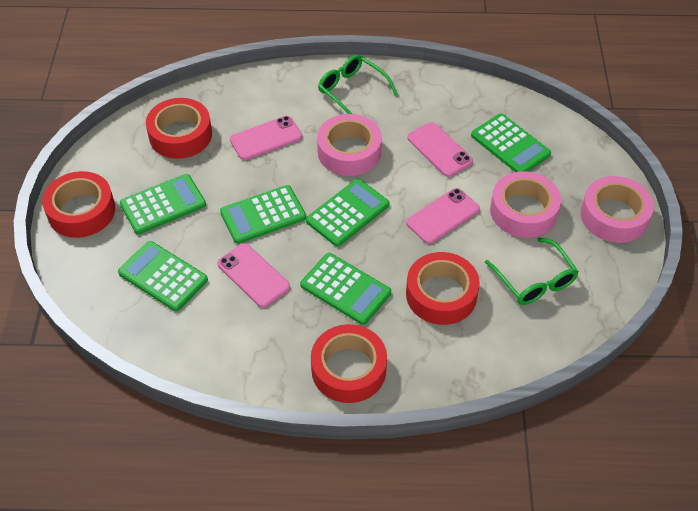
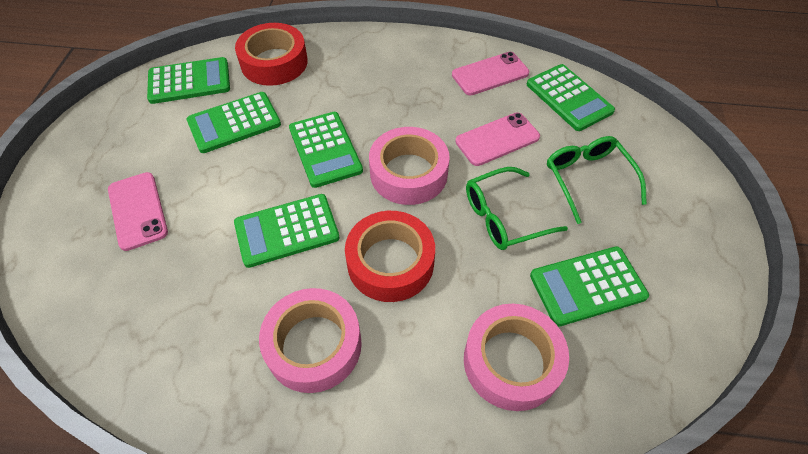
pink phone: 4 -> 3
red tape: 4 -> 2

